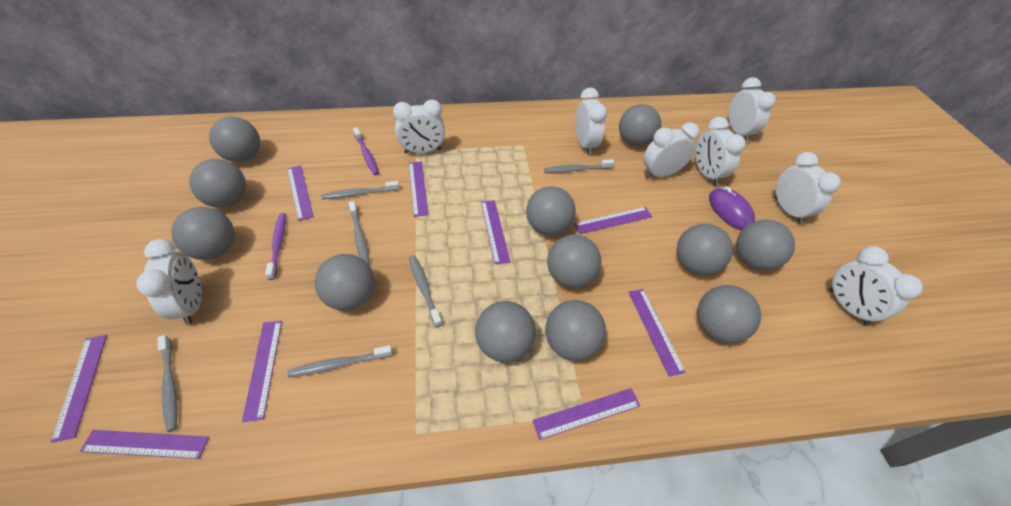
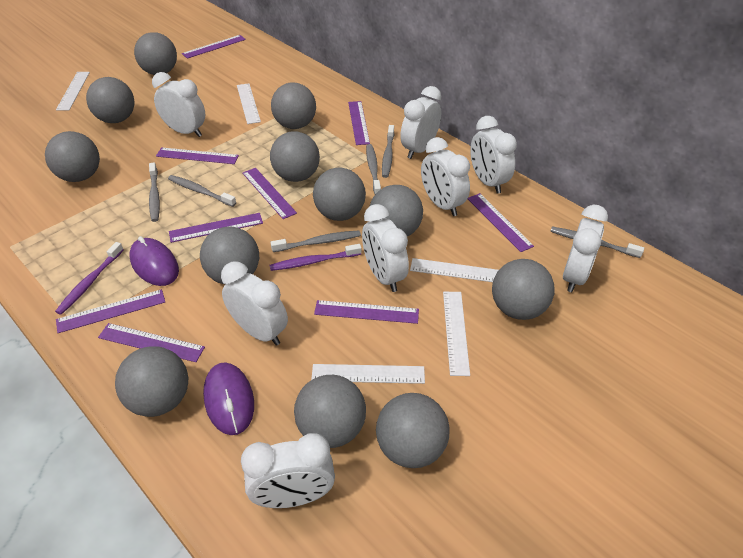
purple mouse: 1 -> 2
white ruler: 0 -> 5

